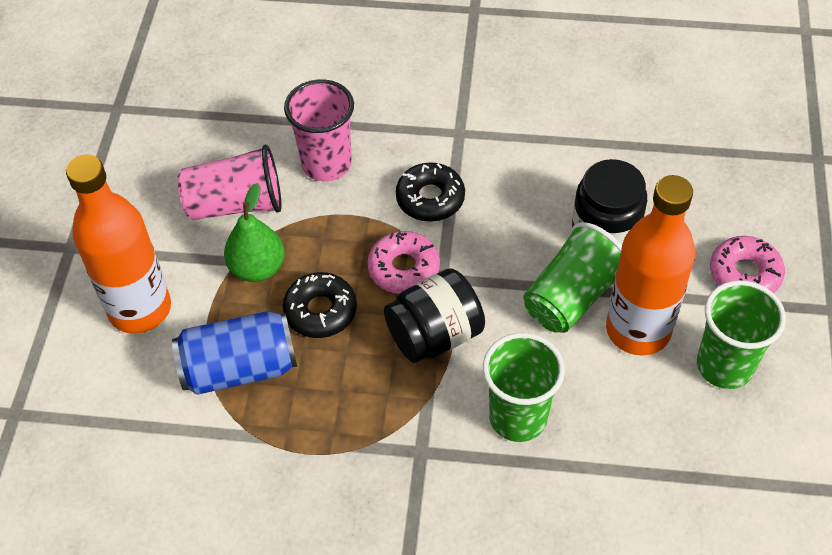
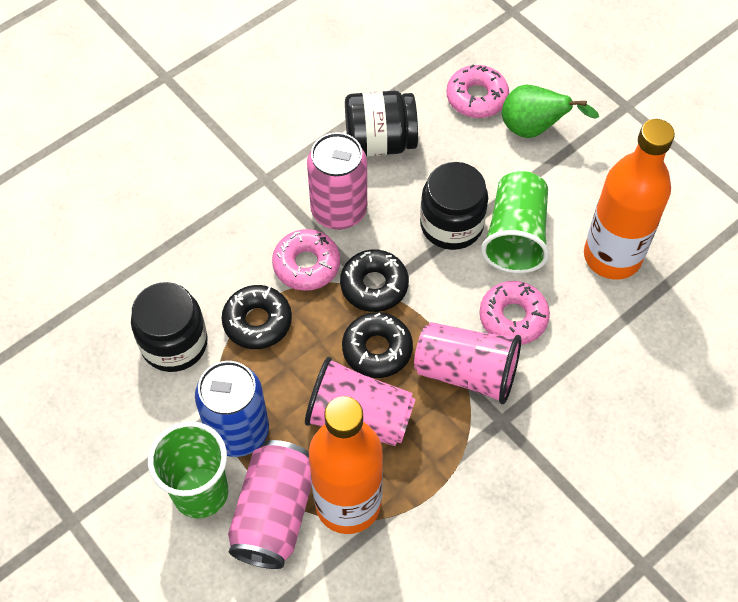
black donut: 2 -> 3
black jar: 2 -> 3
green cup: 3 -> 2
pink can: 0 -> 2
pink donut: 2 -> 3

